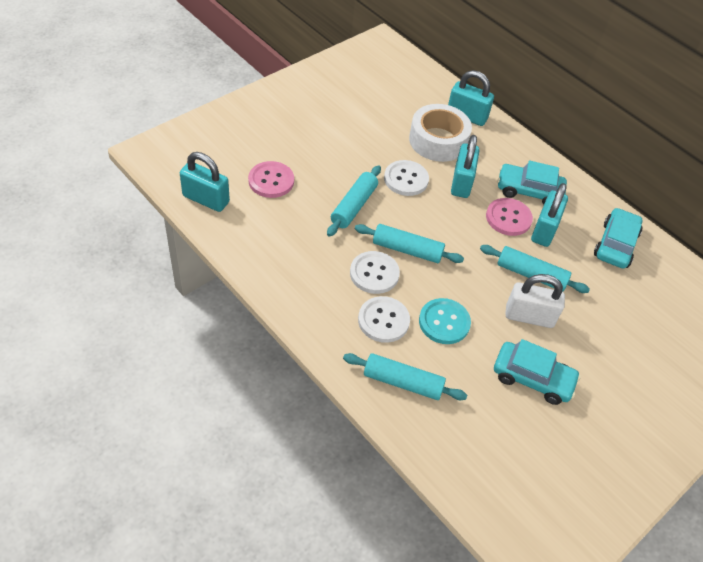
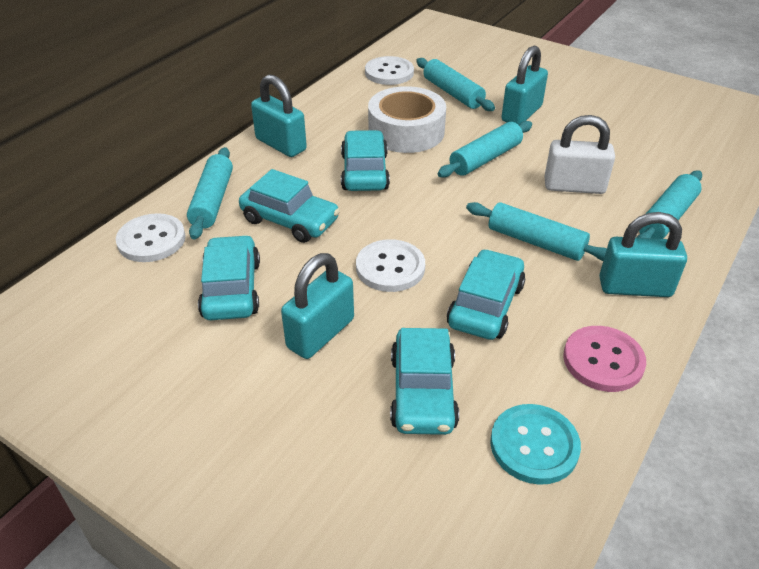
pink button: 2 -> 1
turquoise car: 3 -> 5
turquoise rolling pin: 4 -> 5

